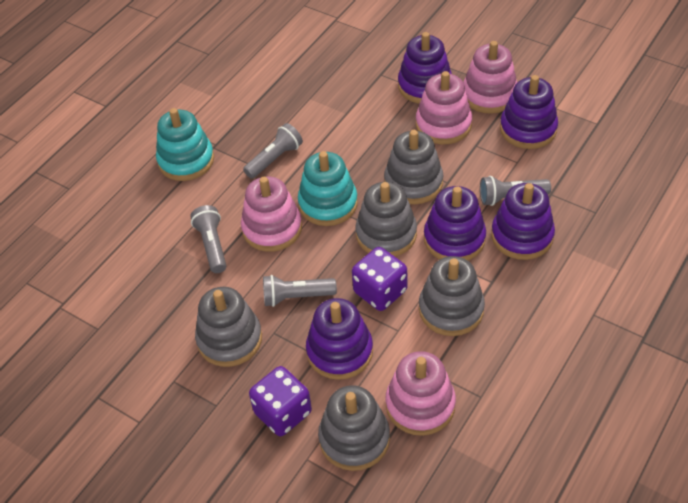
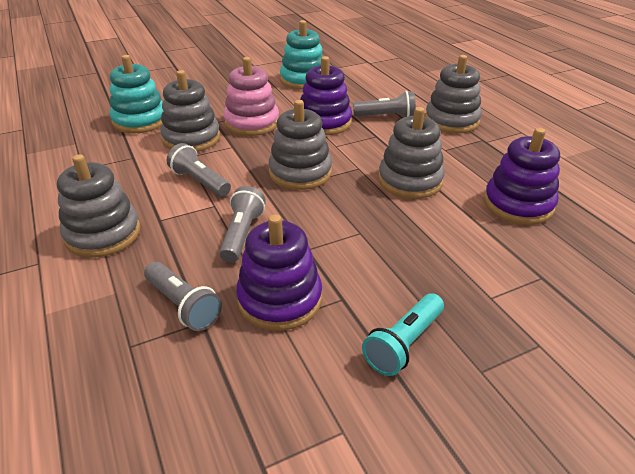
pink stacking toy: 4 -> 1
purple dice: 2 -> 0
purple stacking toy: 5 -> 3
turquoise flashlight: 0 -> 1

